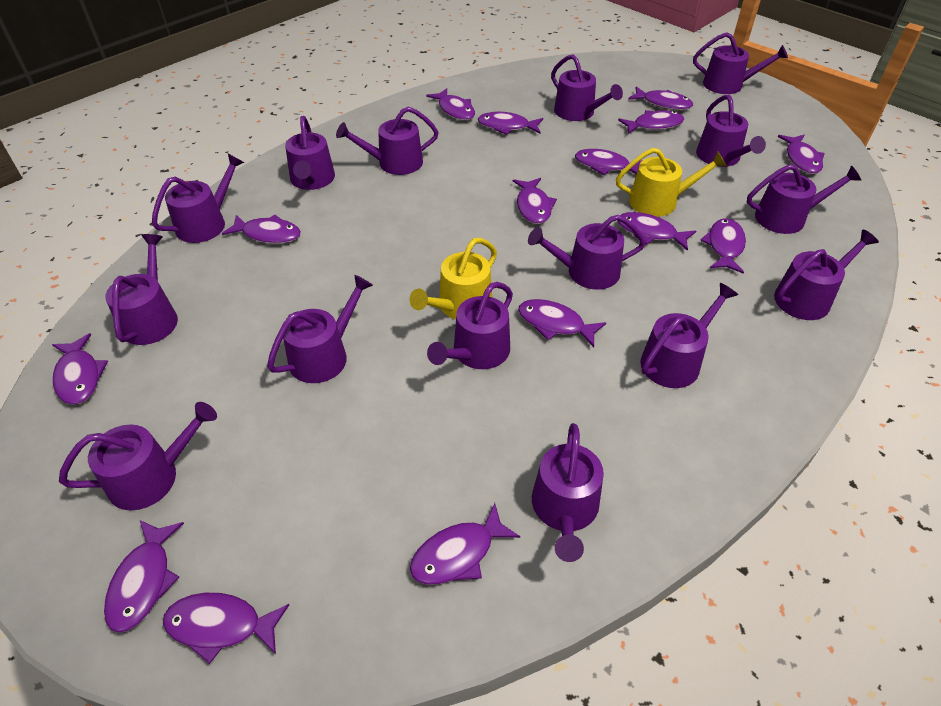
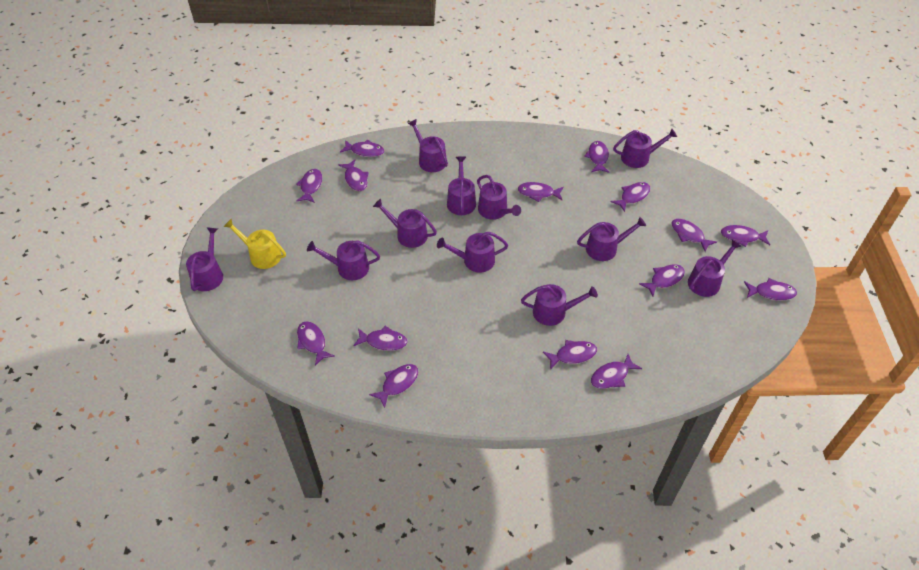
purple watering can: 15 -> 11
yellow watering can: 2 -> 1

